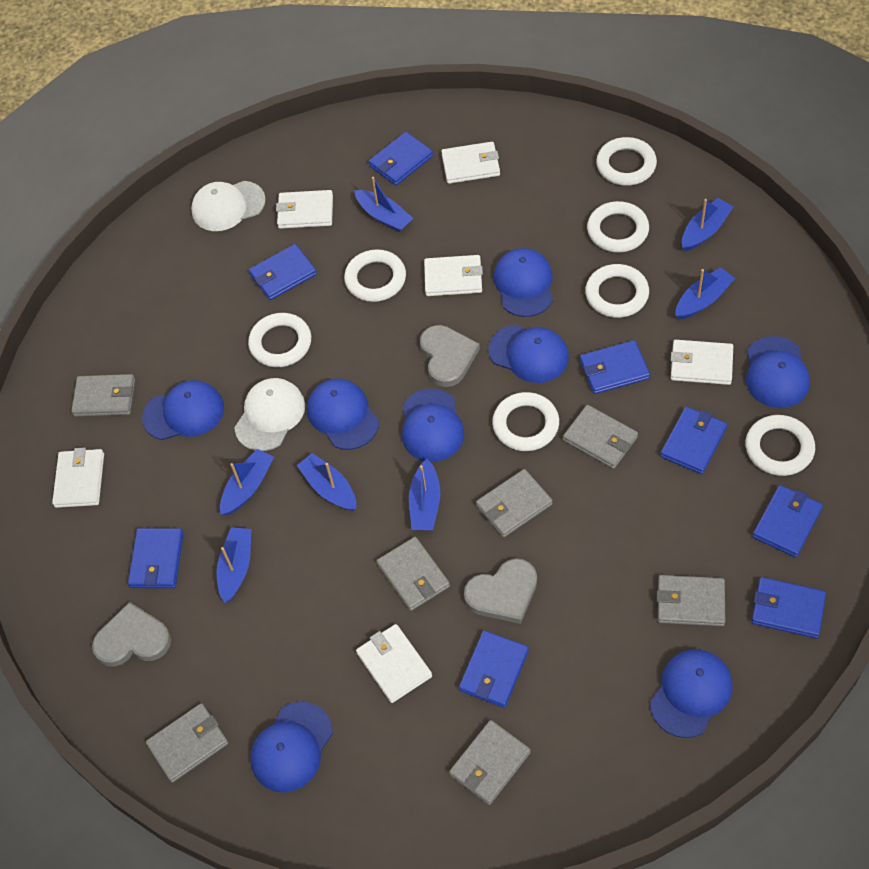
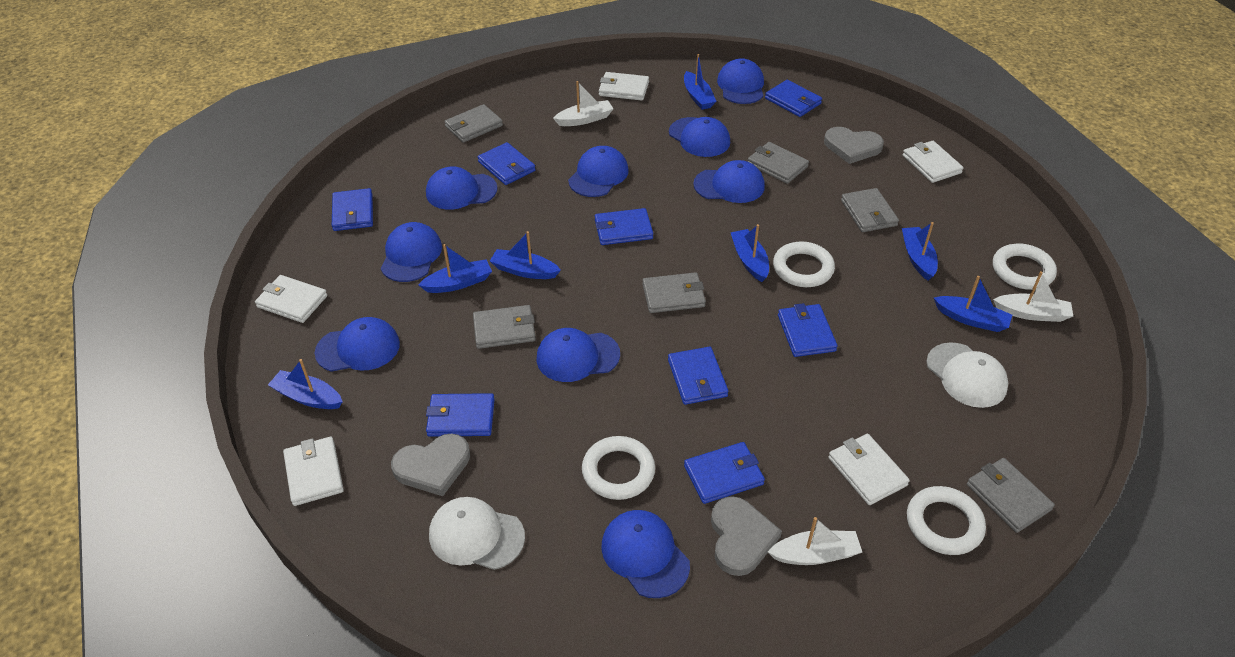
blue cap: 8 -> 9
grey wallet: 7 -> 6
white boat: 0 -> 3
white ring: 7 -> 4
white wallet: 6 -> 5

